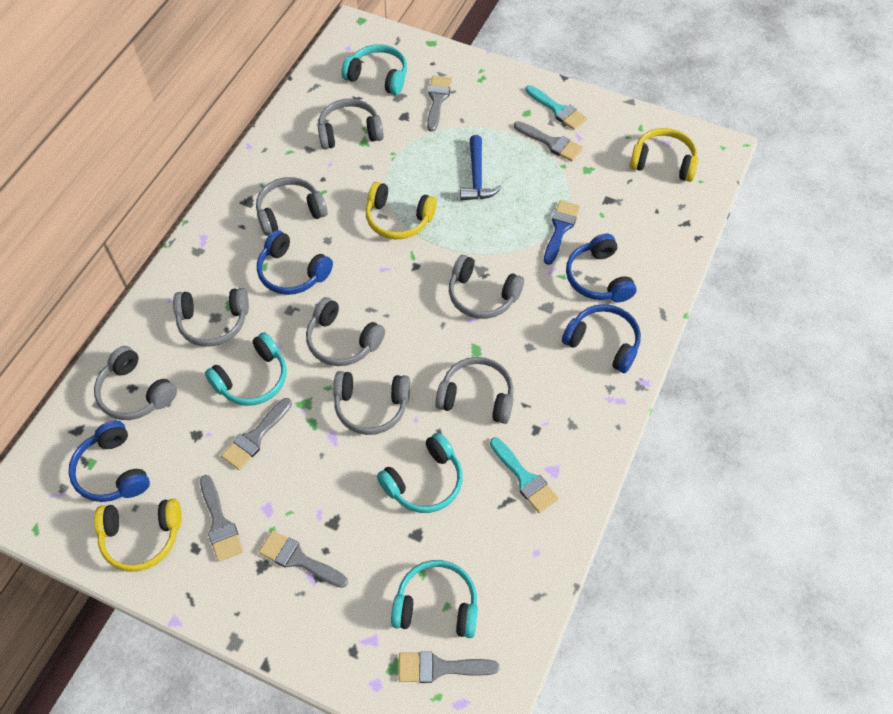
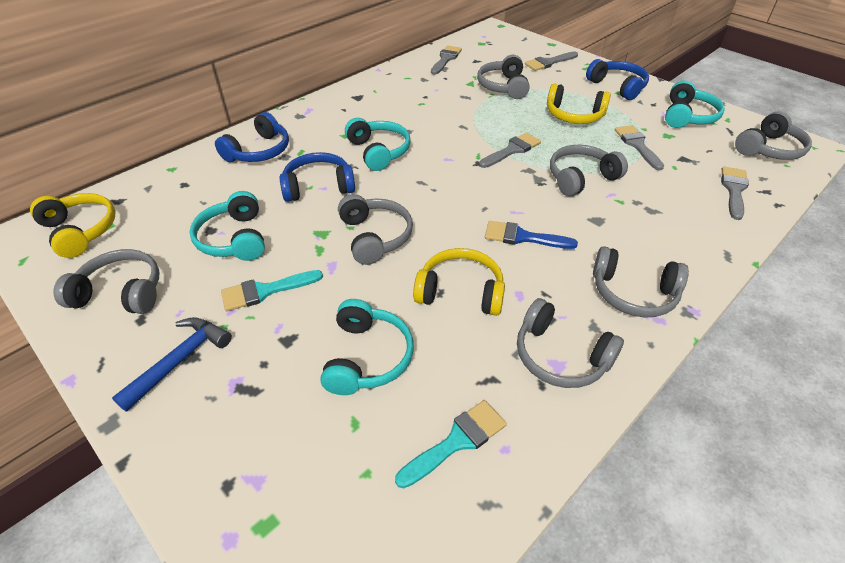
blue headphones: 4 -> 3
grey brush: 6 -> 5
grey headphones: 8 -> 7

